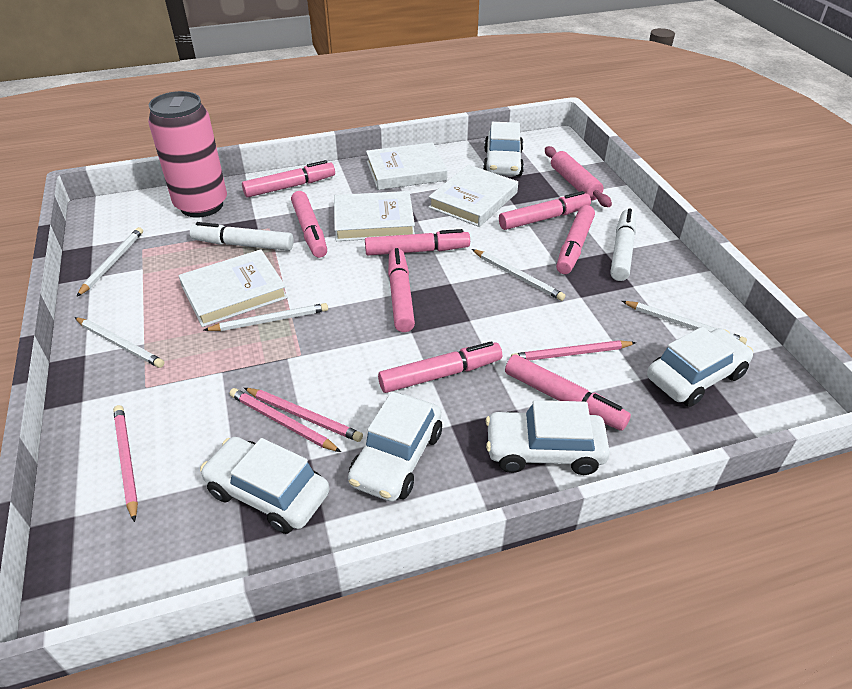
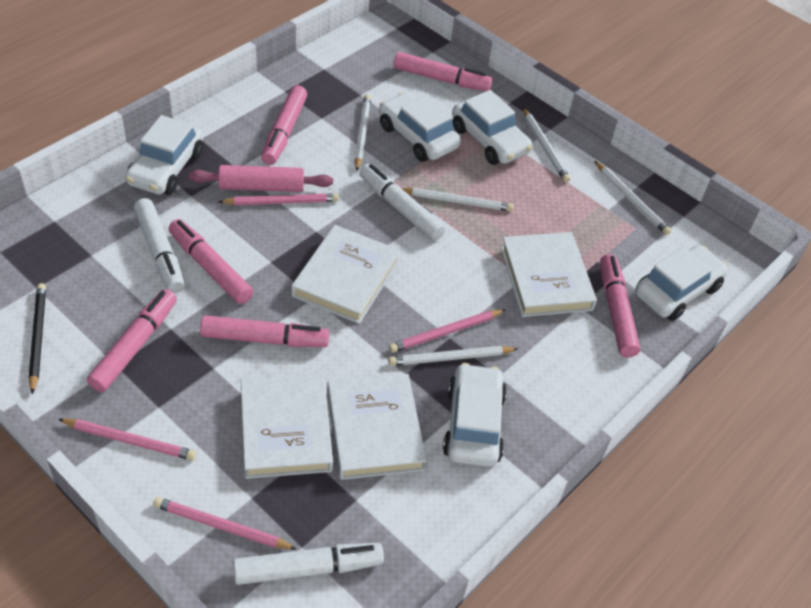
black pencil: 0 -> 1
pink can: 1 -> 0
pink marker: 8 -> 6
white marker: 2 -> 3

